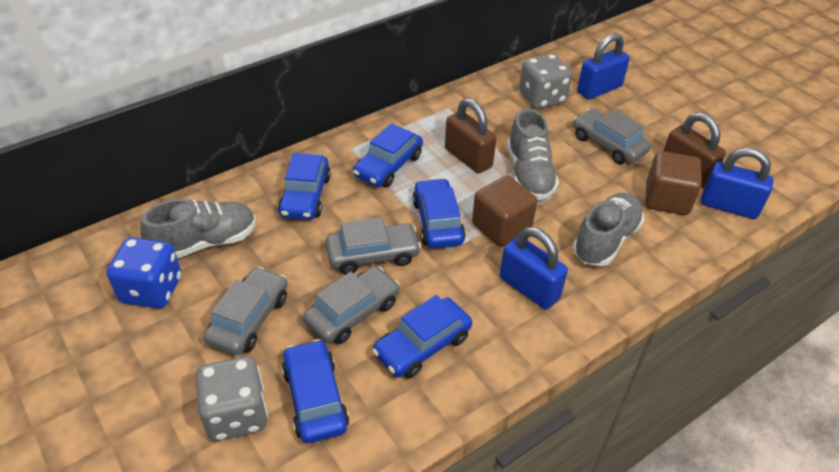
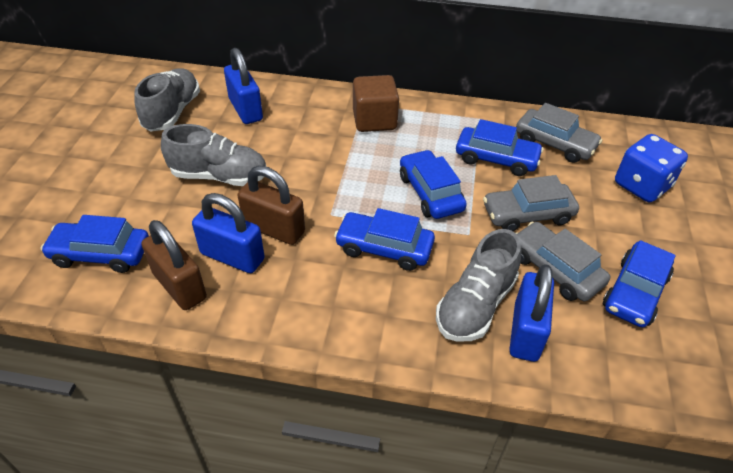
brown cube: 2 -> 1
grey car: 4 -> 3
grey dice: 2 -> 0

